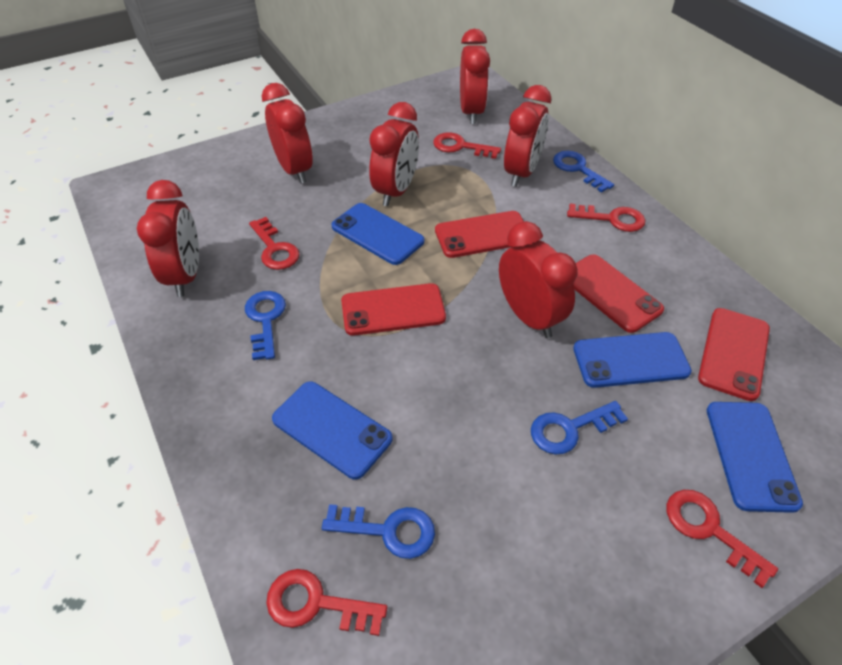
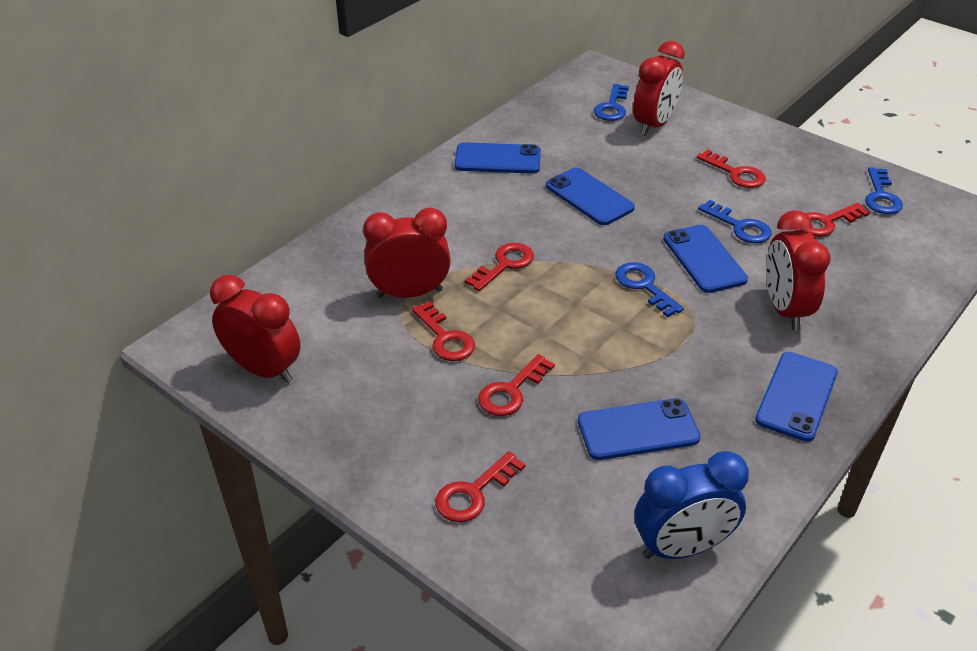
blue clock: 0 -> 1
blue phone: 4 -> 5
red clock: 6 -> 4
red key: 5 -> 6
red phone: 4 -> 0

